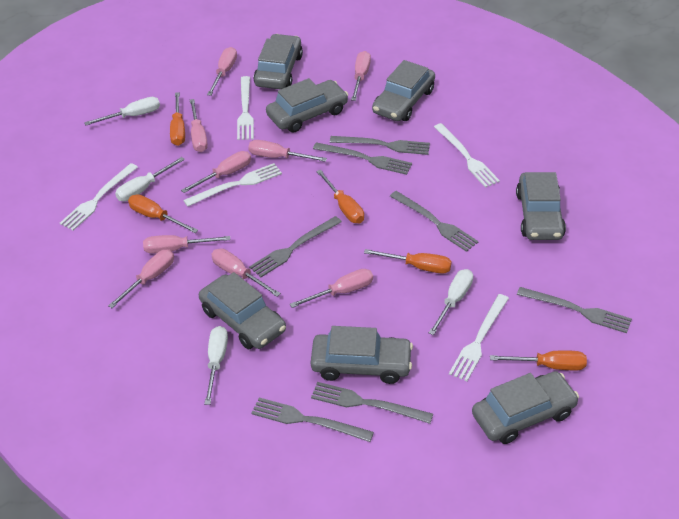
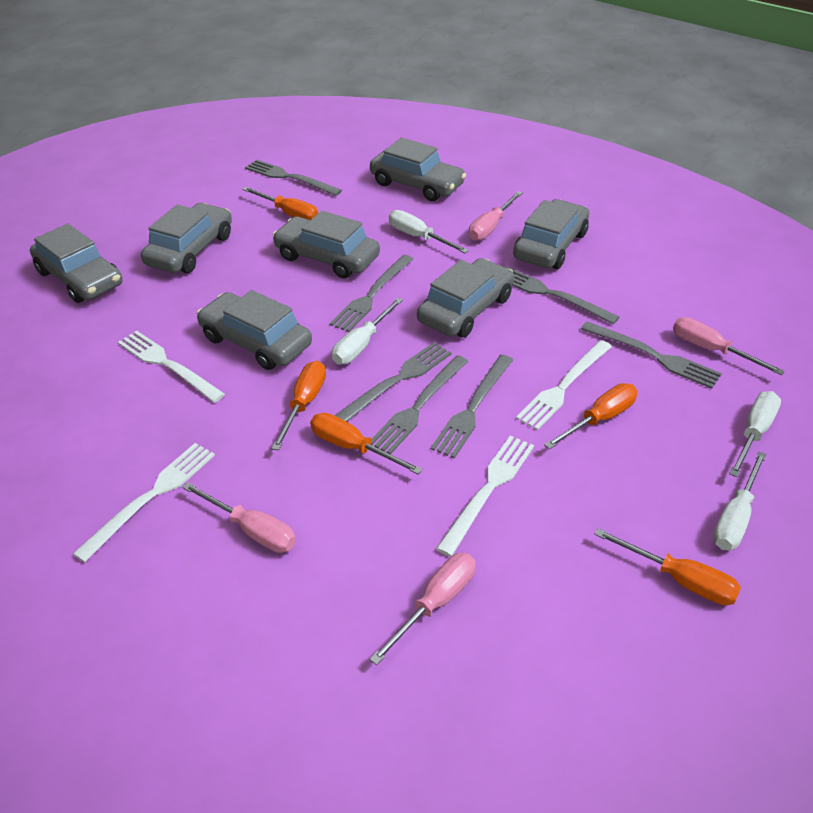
pink screwdriver: 9 -> 4
white fork: 5 -> 4

